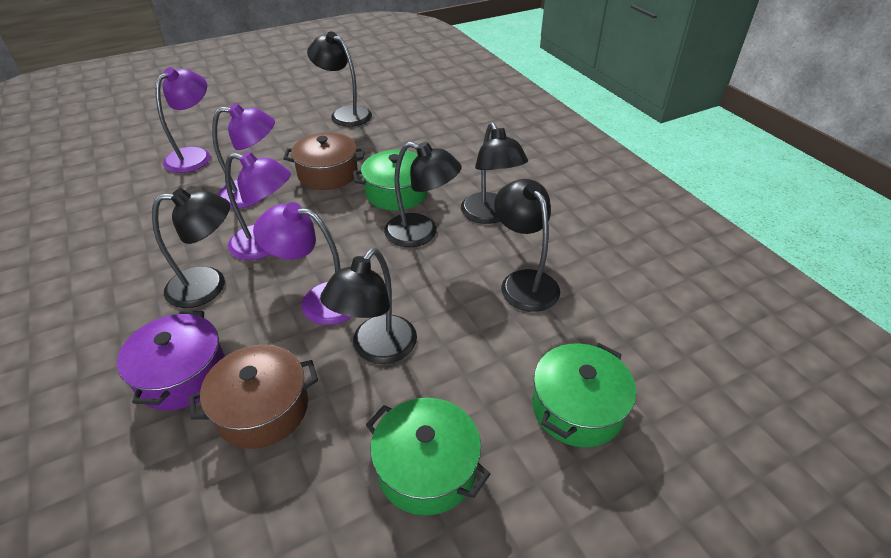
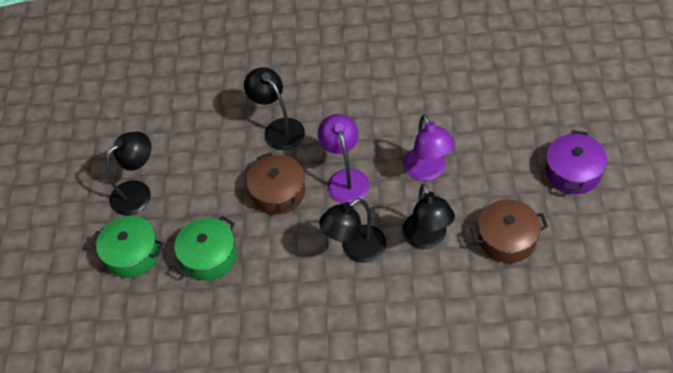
black lamp: 6 -> 4
green pot: 3 -> 2
purple lamp: 4 -> 2

